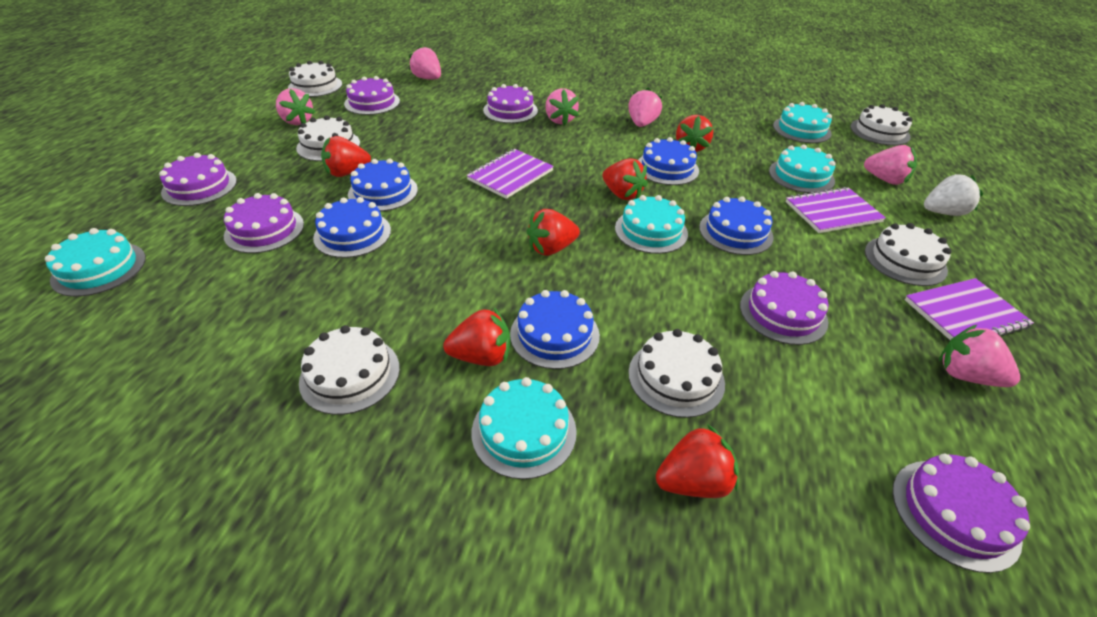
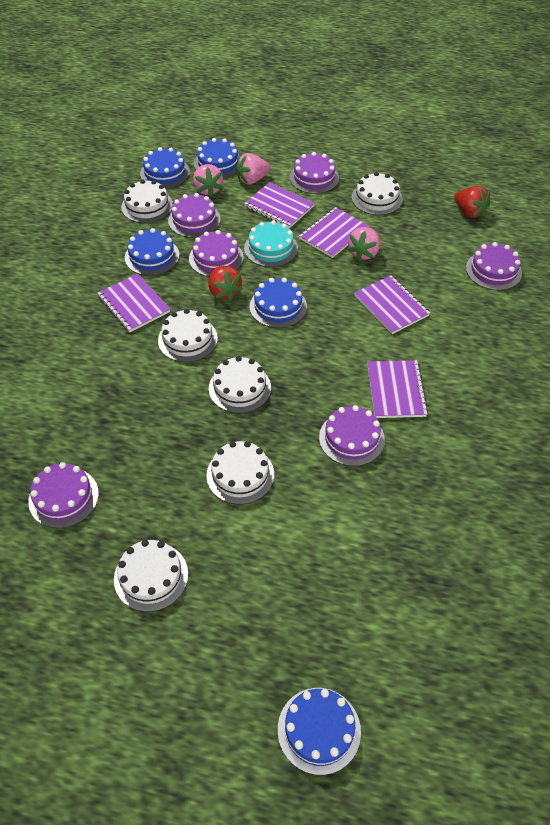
pink strawberry: 6 -> 3
purple notebook: 3 -> 5
red strawberry: 6 -> 2
turquoise cake: 5 -> 1
white strawberry: 1 -> 0

